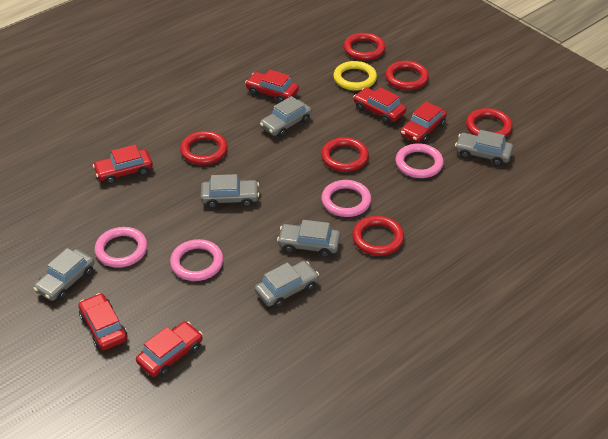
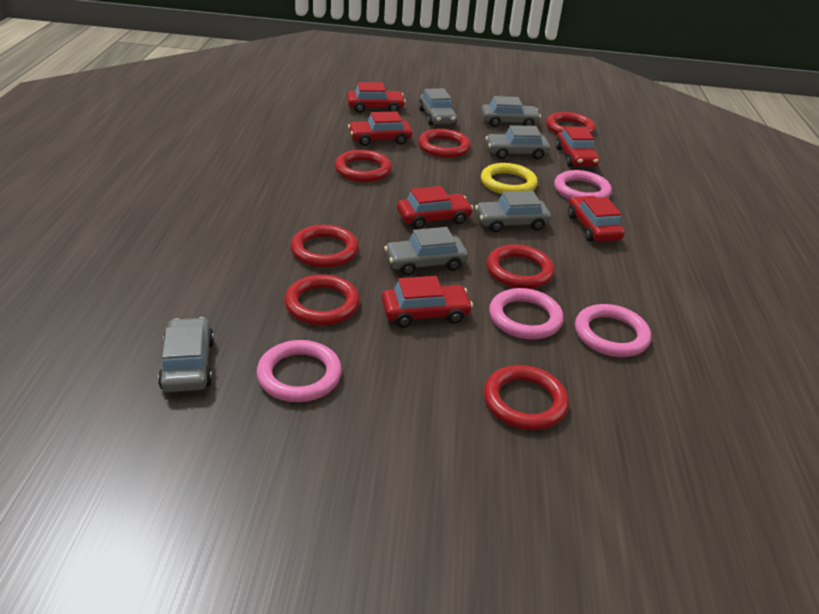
red ring: 6 -> 7

